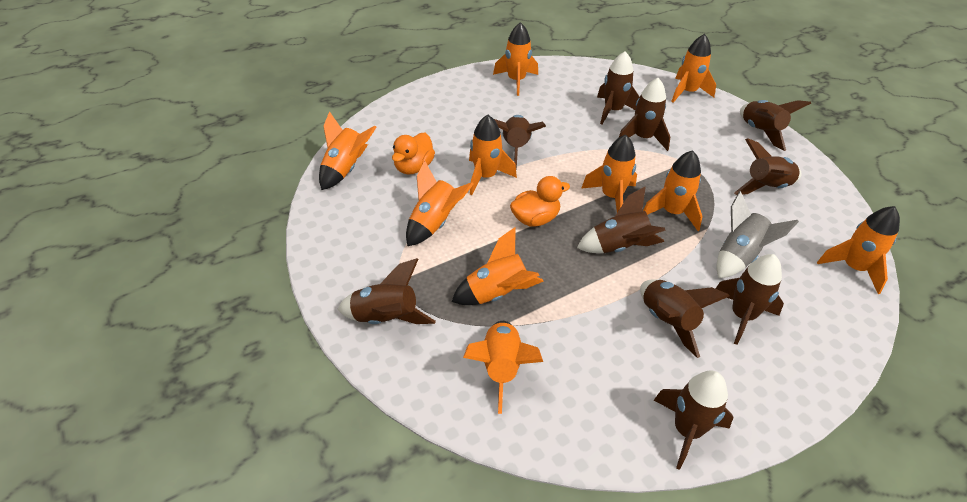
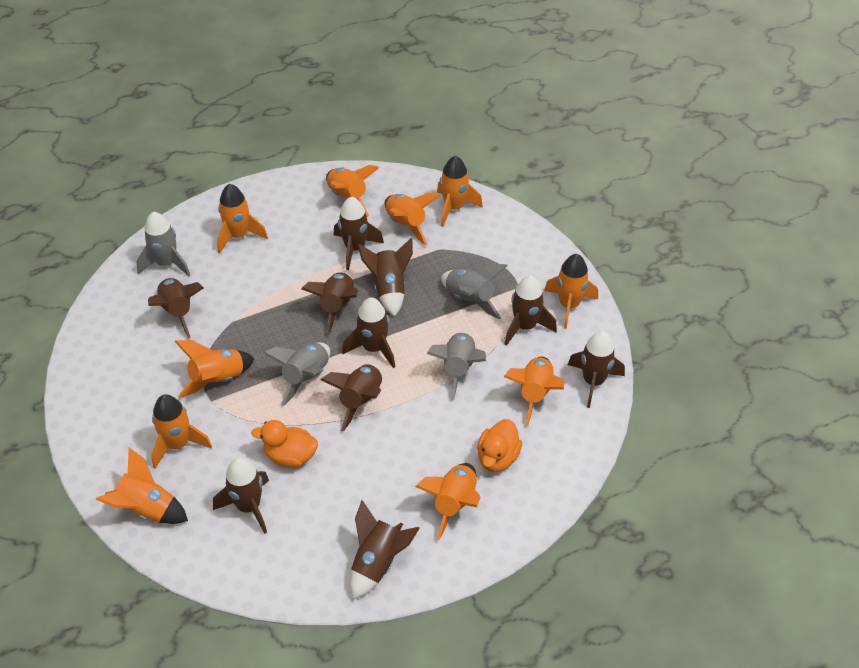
grey rocket: 1 -> 4

